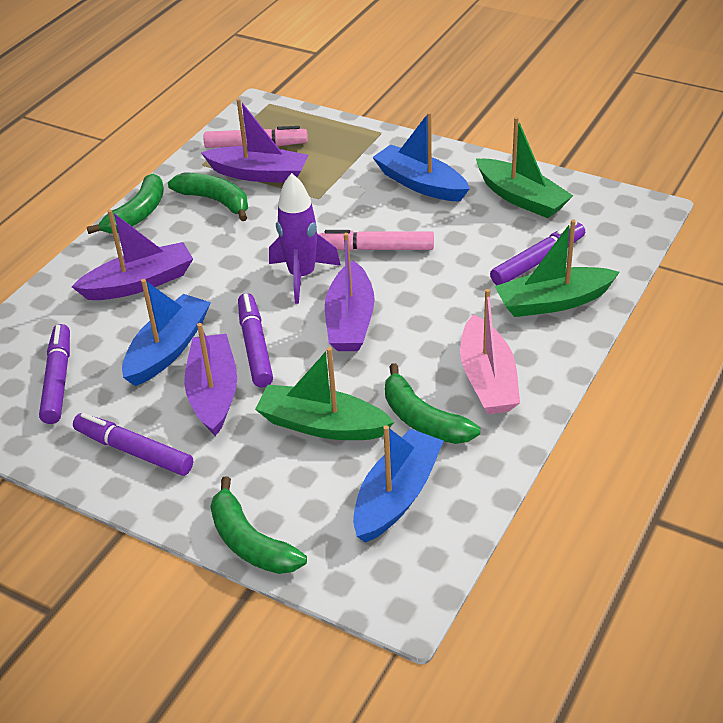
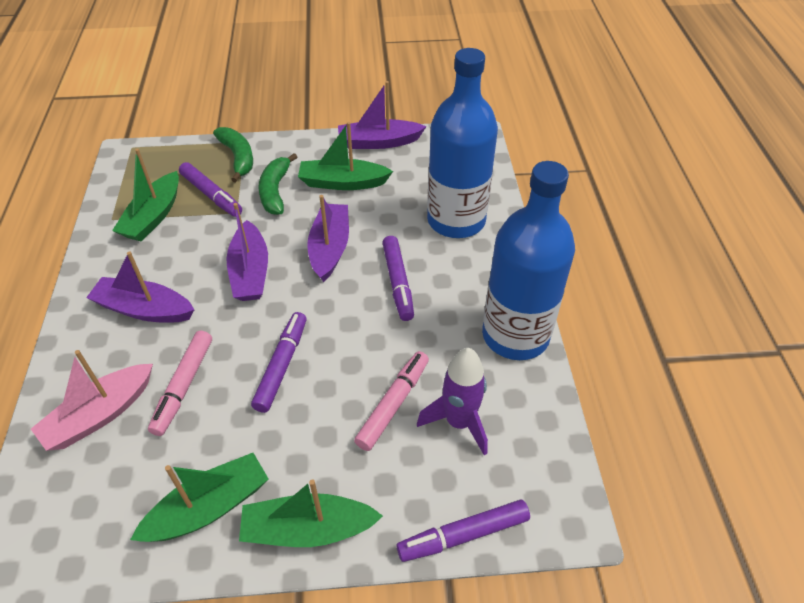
blue boat: 3 -> 0
blue bottle: 0 -> 2
green banana: 4 -> 2
green boat: 3 -> 4

